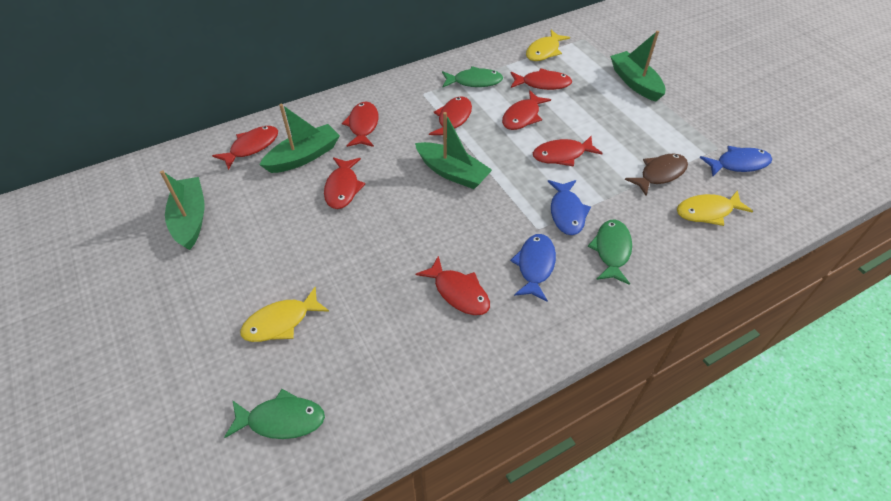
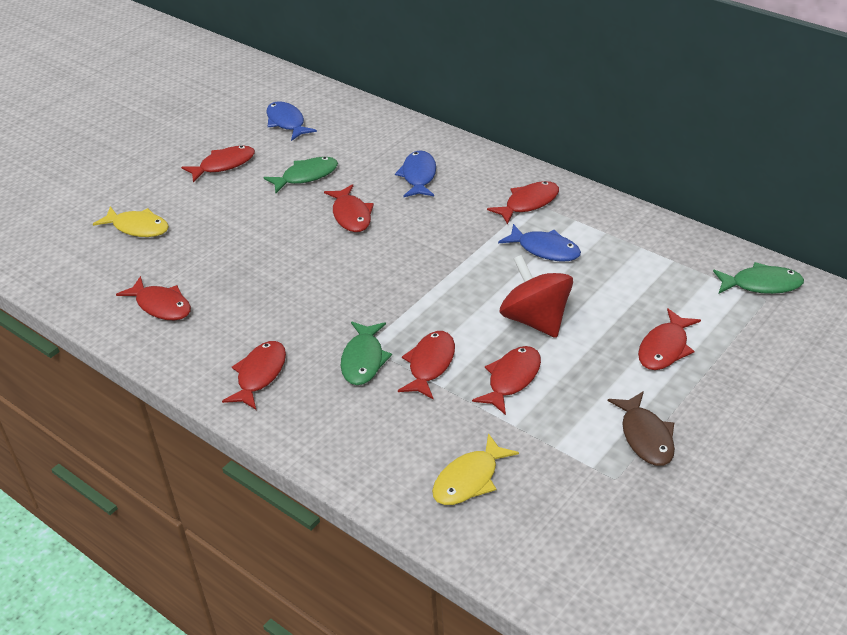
green boat: 4 -> 0
red spinning top: 0 -> 1
yellow fish: 3 -> 2

